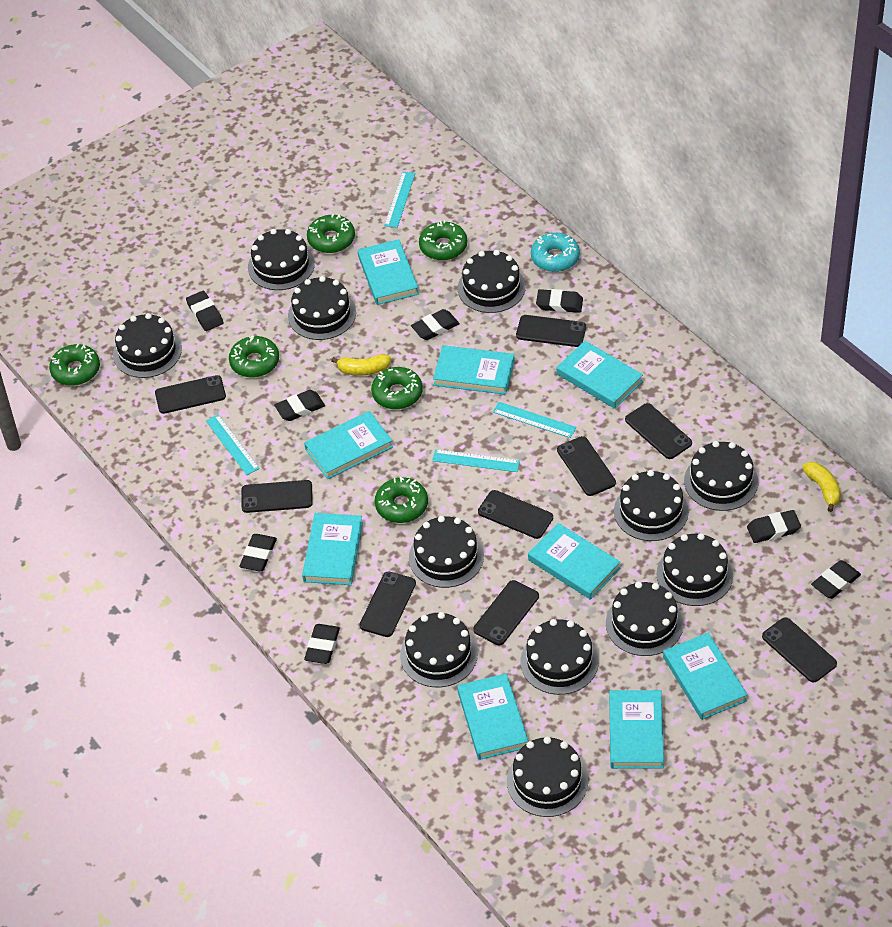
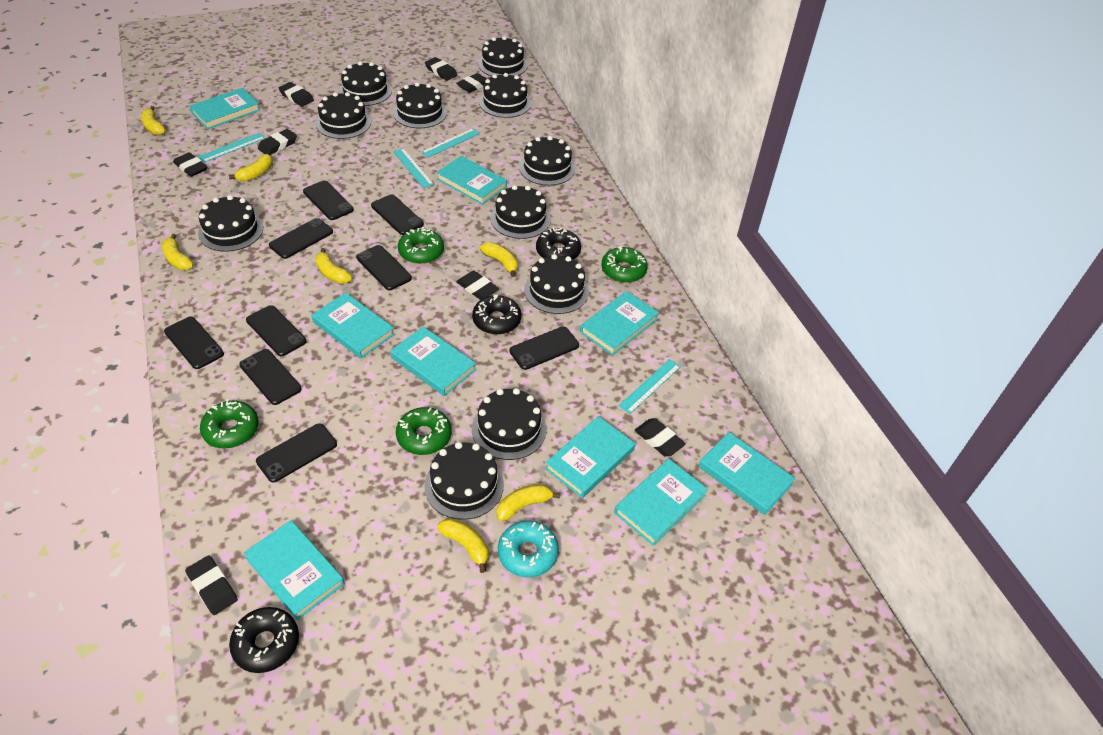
black cake: 12 -> 11
black donut: 0 -> 3
green donut: 6 -> 4
yellow banana: 2 -> 7

